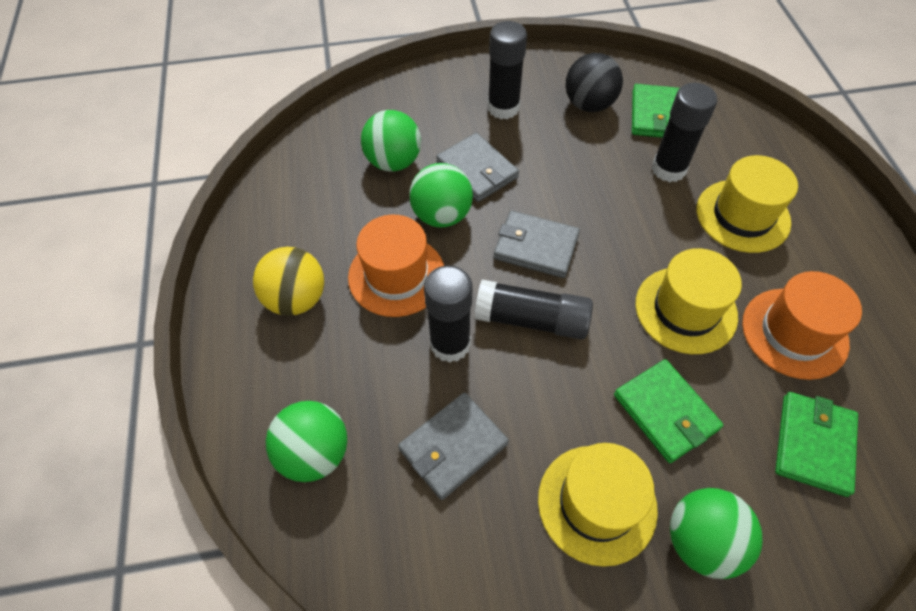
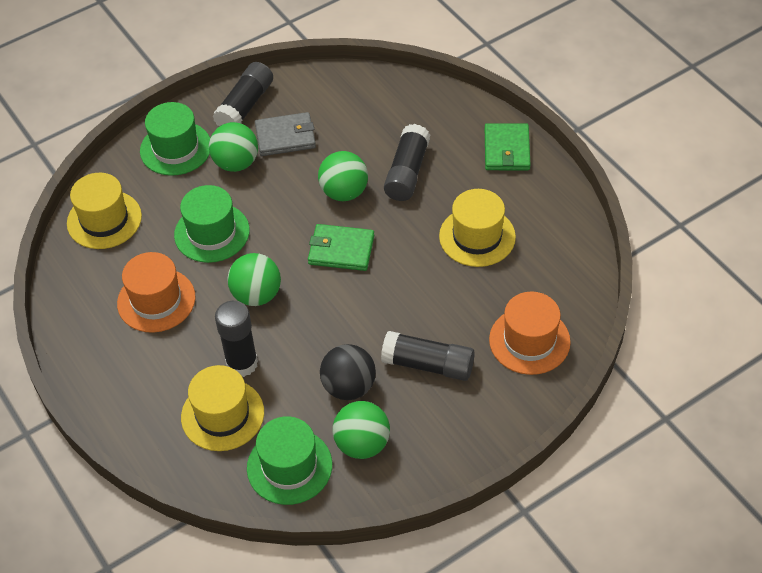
green hat: 0 -> 3
green wallet: 3 -> 2
grey wallet: 3 -> 1
yellow ball: 1 -> 0

